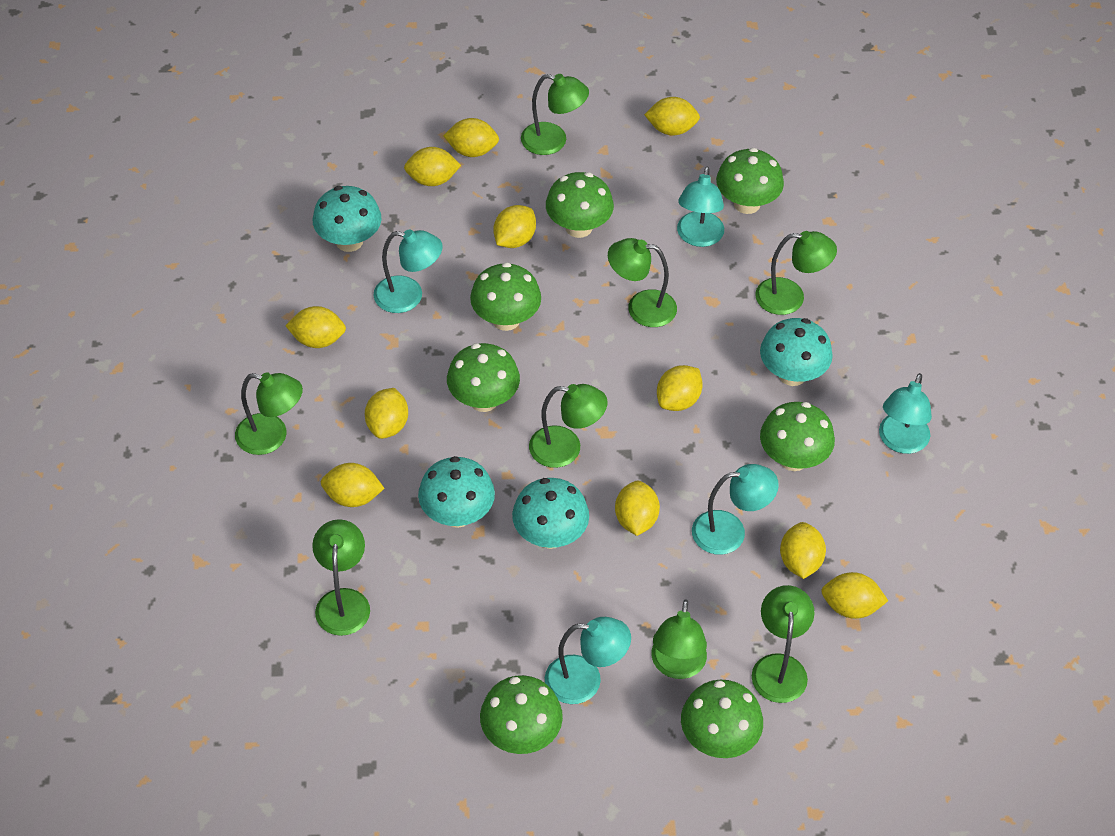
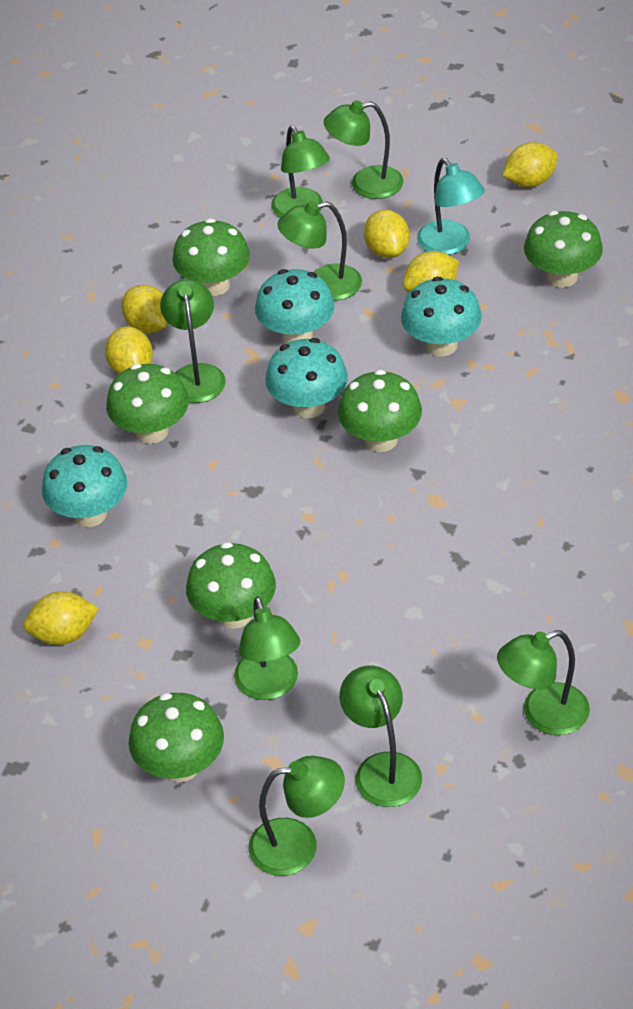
green mushroom: 7 -> 6
turquoise lamp: 5 -> 1
yellow lemon: 11 -> 6

